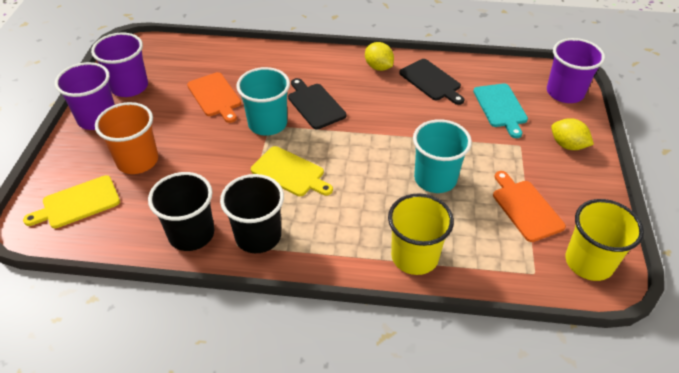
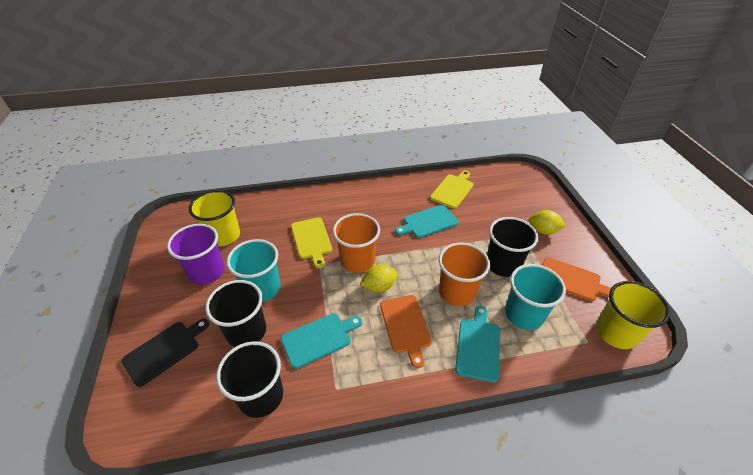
black cup: 2 -> 3
black cutting board: 2 -> 1
orange cup: 1 -> 2
purple cup: 3 -> 1
turquoise cutting board: 1 -> 3

